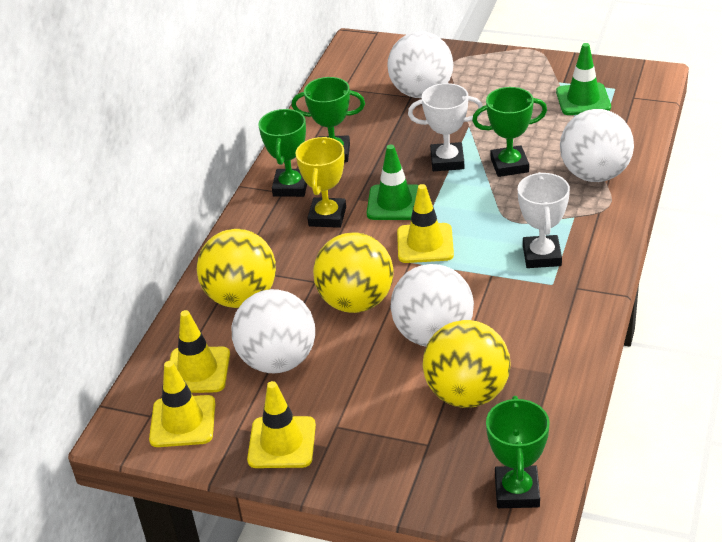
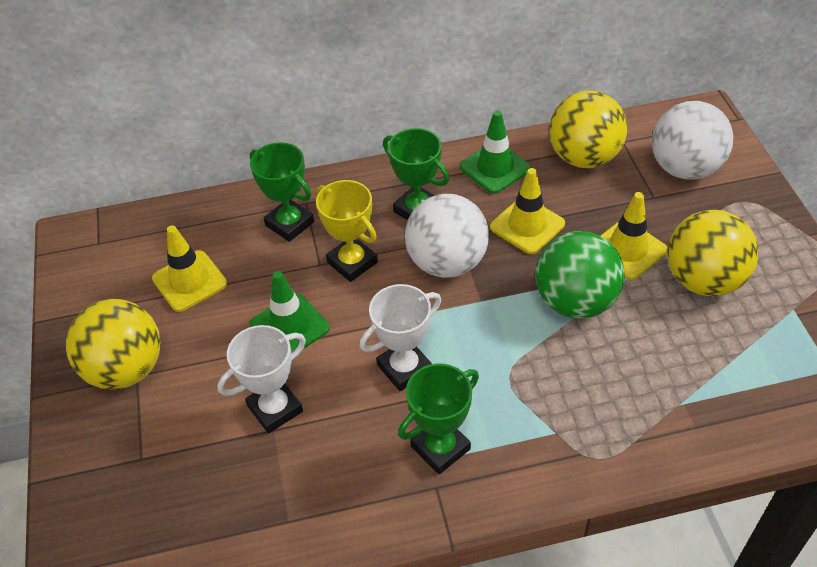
green ball: 0 -> 1
green trophy: 4 -> 3
white ball: 4 -> 2
yellow traffic cone: 4 -> 3

